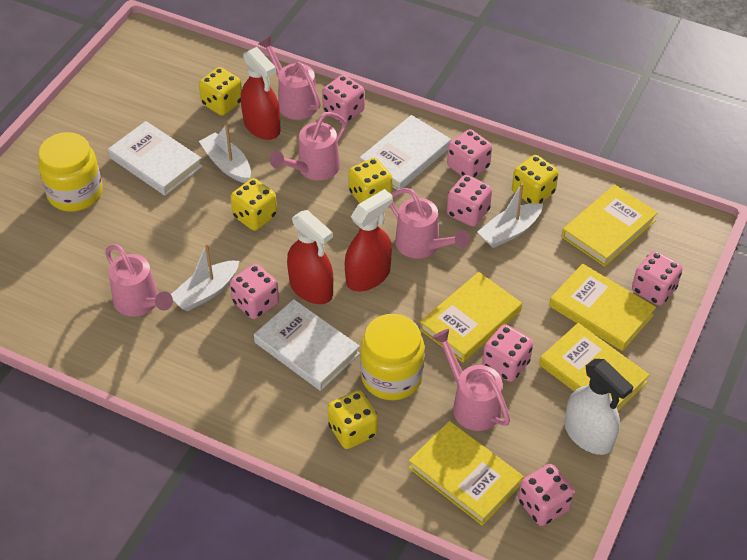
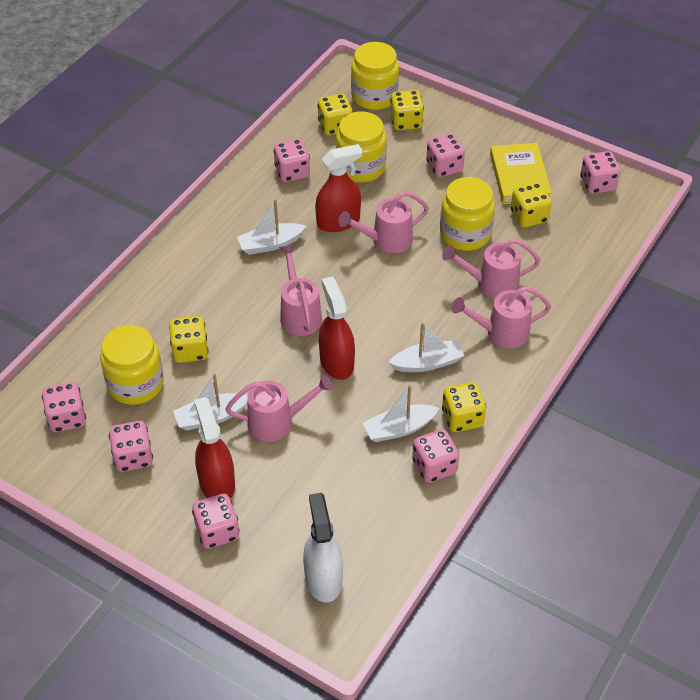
white boat: 3 -> 4
white book: 3 -> 0
yellow book: 5 -> 1
yellow jar: 2 -> 4

